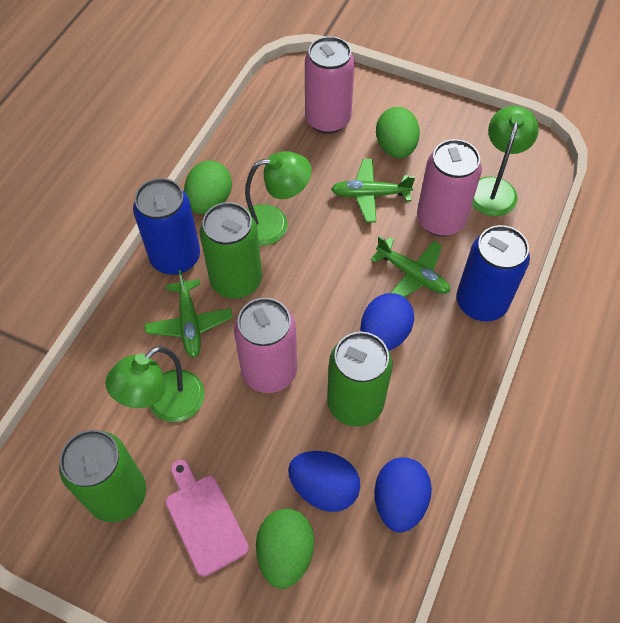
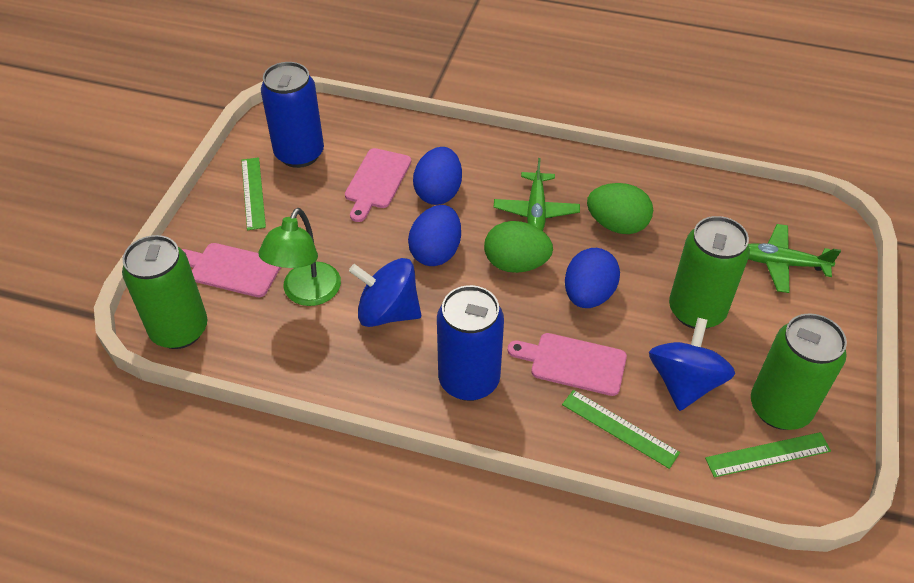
blue spinning top: 0 -> 2
green egg: 3 -> 2
green lamp: 3 -> 1
green plane: 3 -> 2
green ruler: 0 -> 3
pink can: 3 -> 0
pink cutting board: 1 -> 3

